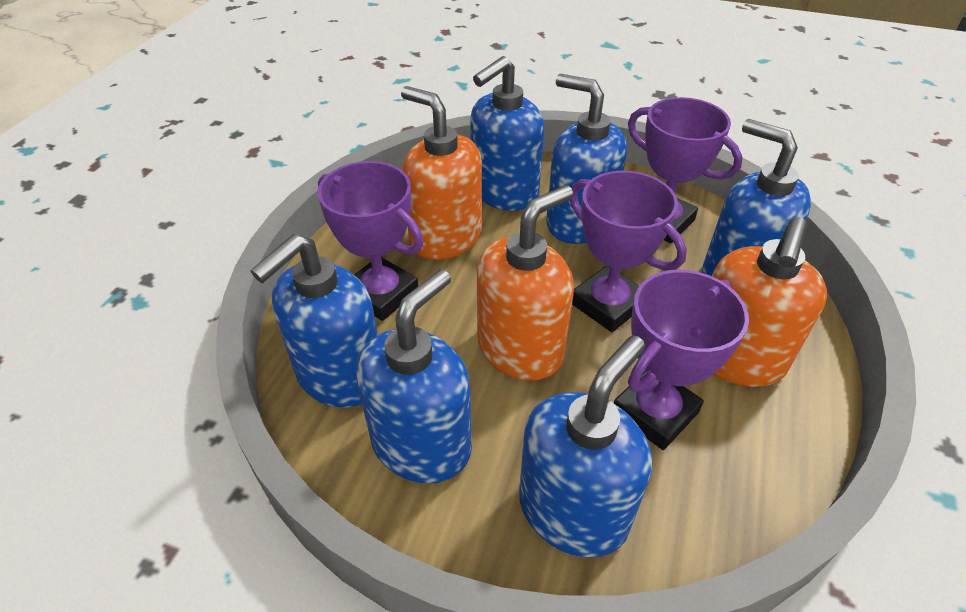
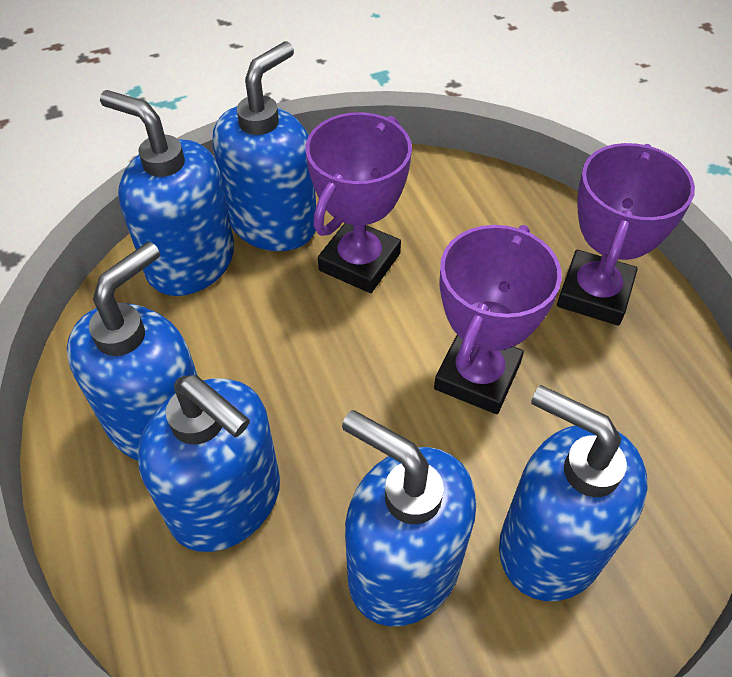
orange soap dispenser: 3 -> 0
purple trophy: 4 -> 3

